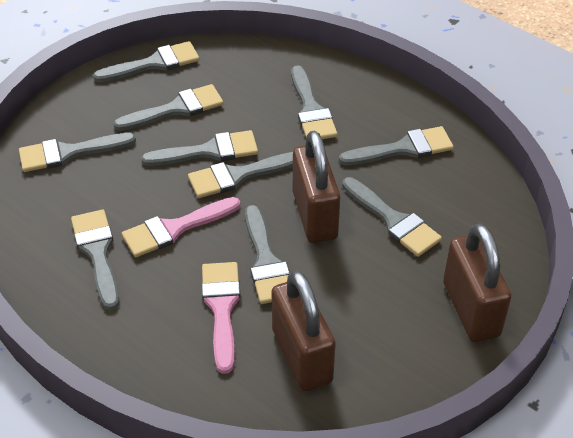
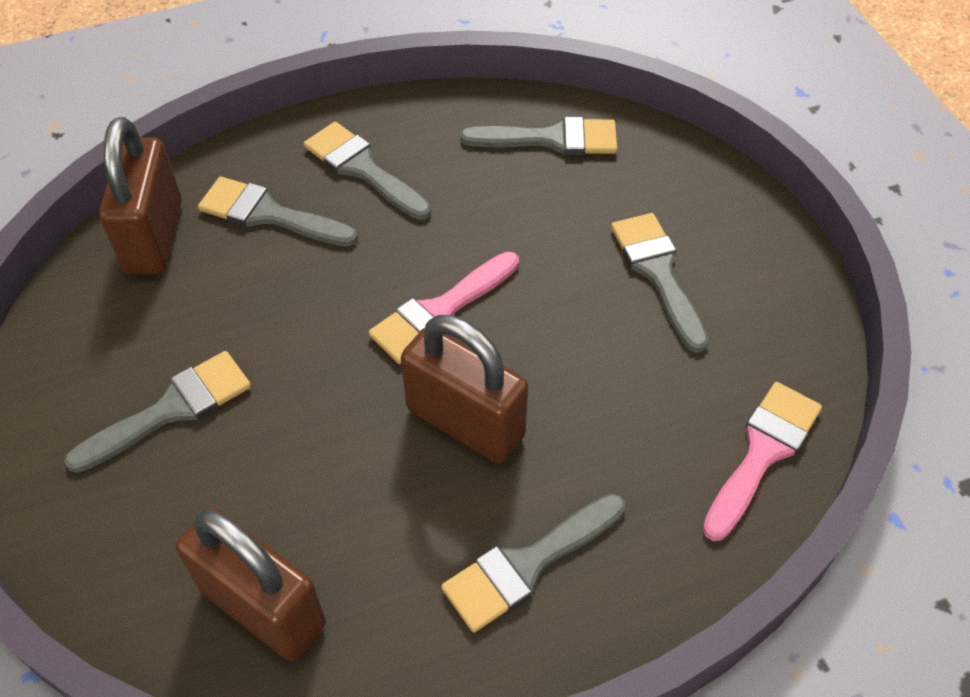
grey brush: 10 -> 6

